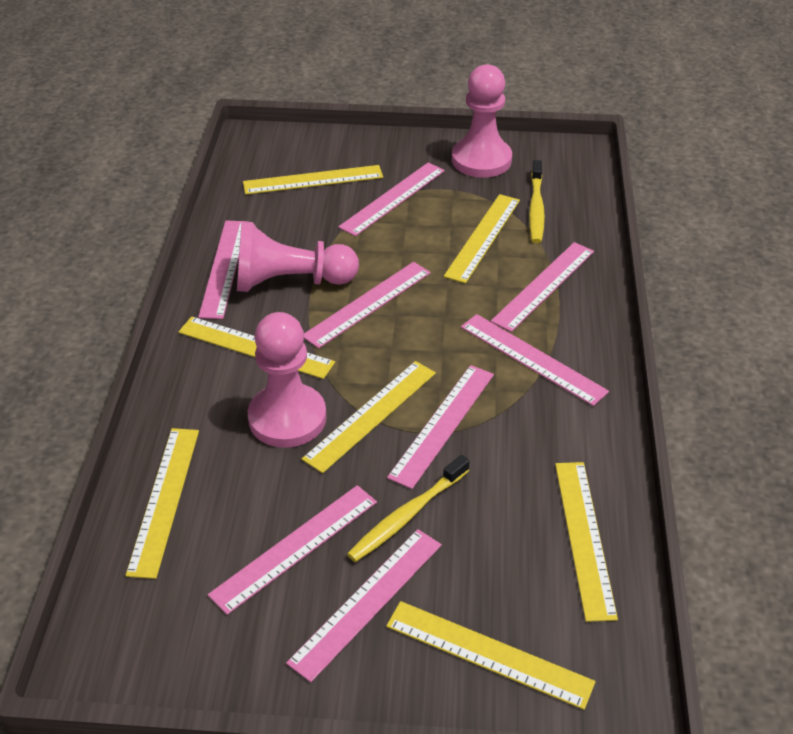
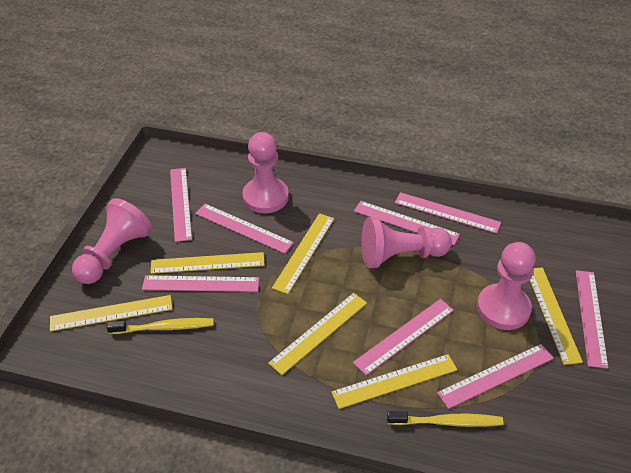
pink pawn: 3 -> 4
yellow ruler: 7 -> 6

